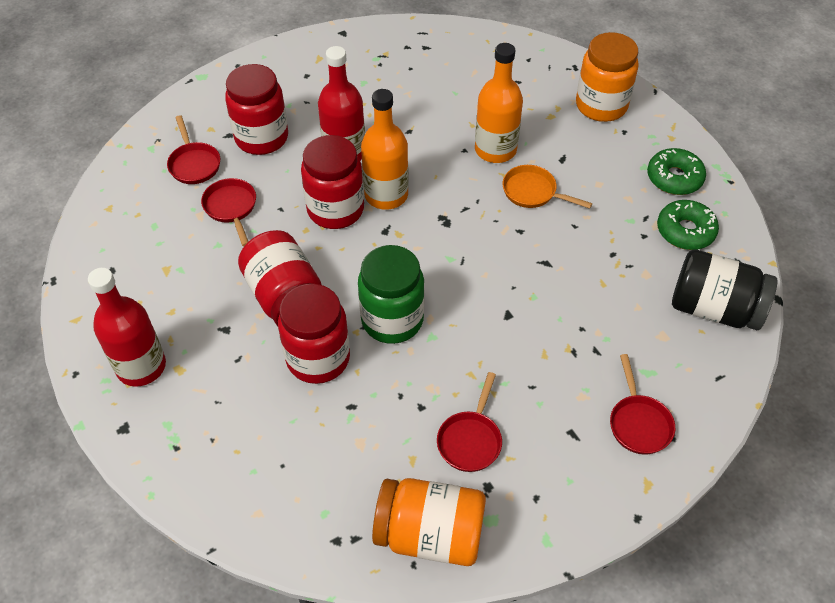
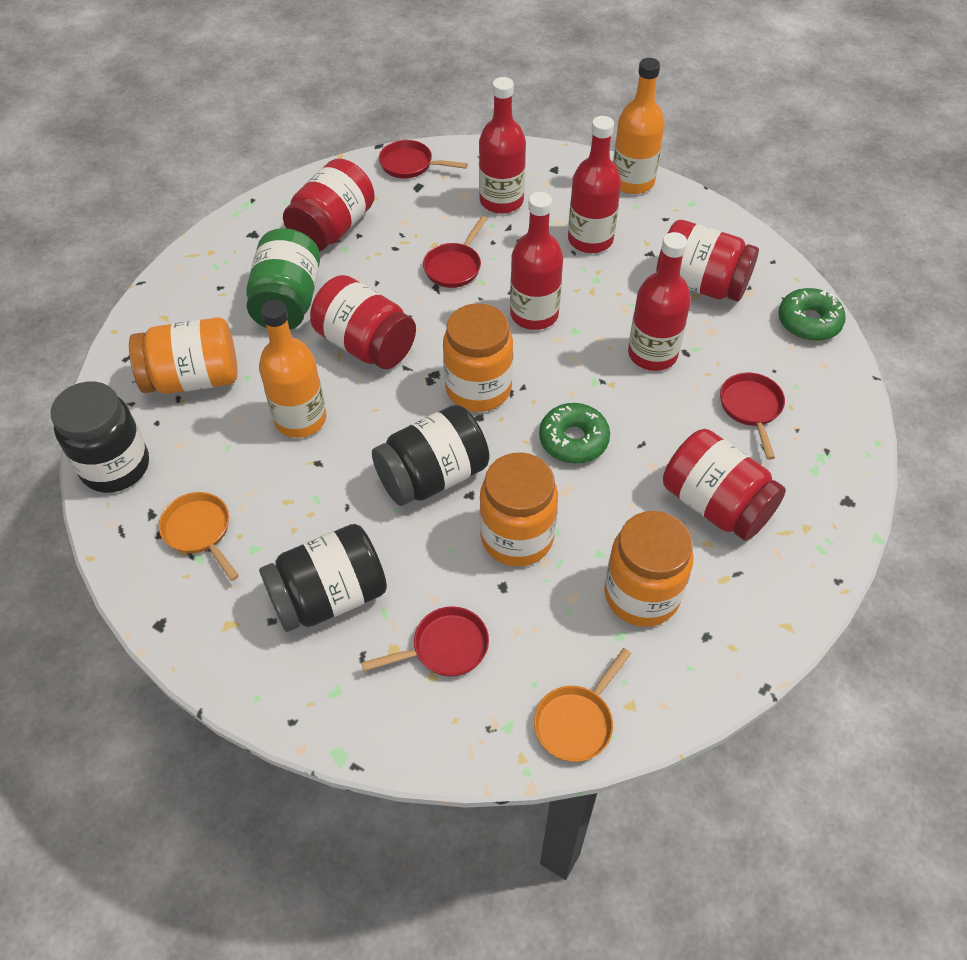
black jar: 1 -> 3
orange jar: 2 -> 4
orange pan: 1 -> 2
red bottle: 2 -> 4

